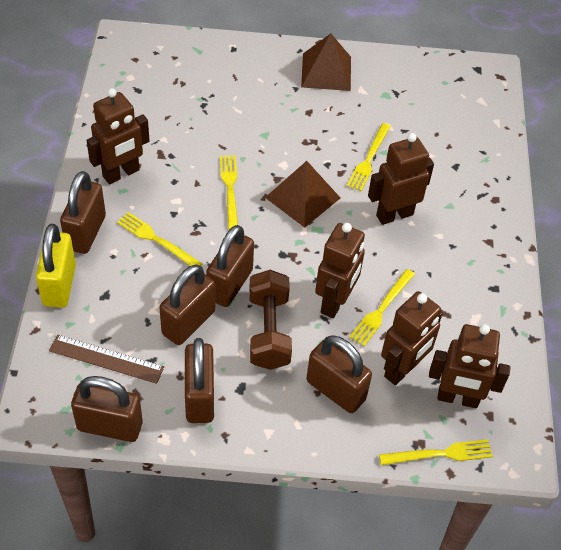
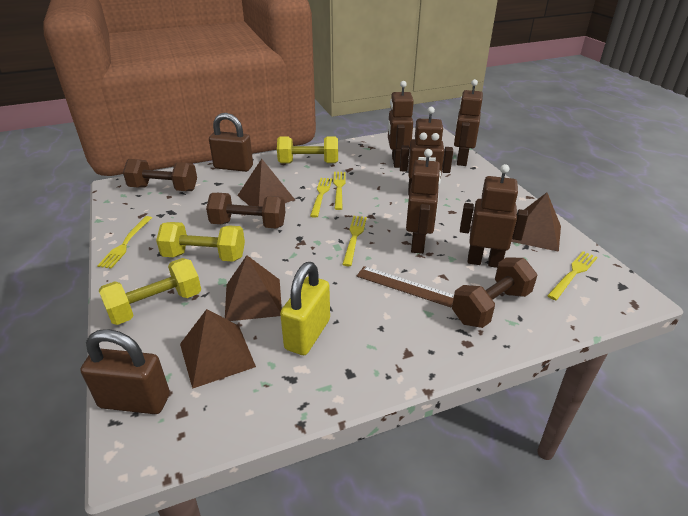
brown dumbbell: 1 -> 3
brown padlock: 6 -> 2
brown pyramid: 2 -> 4
yellow dumbbell: 0 -> 3

